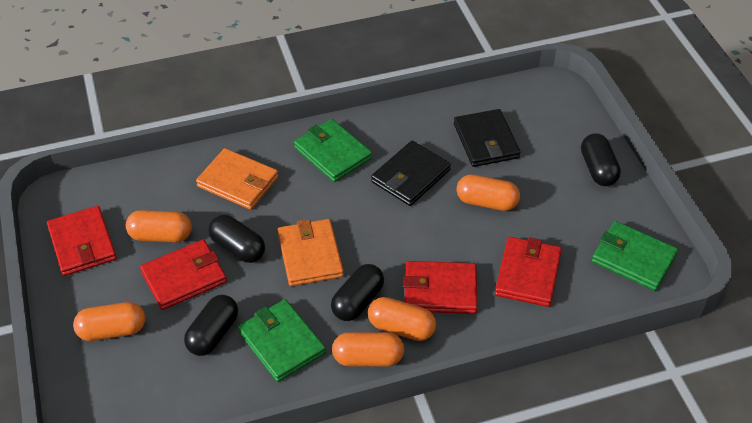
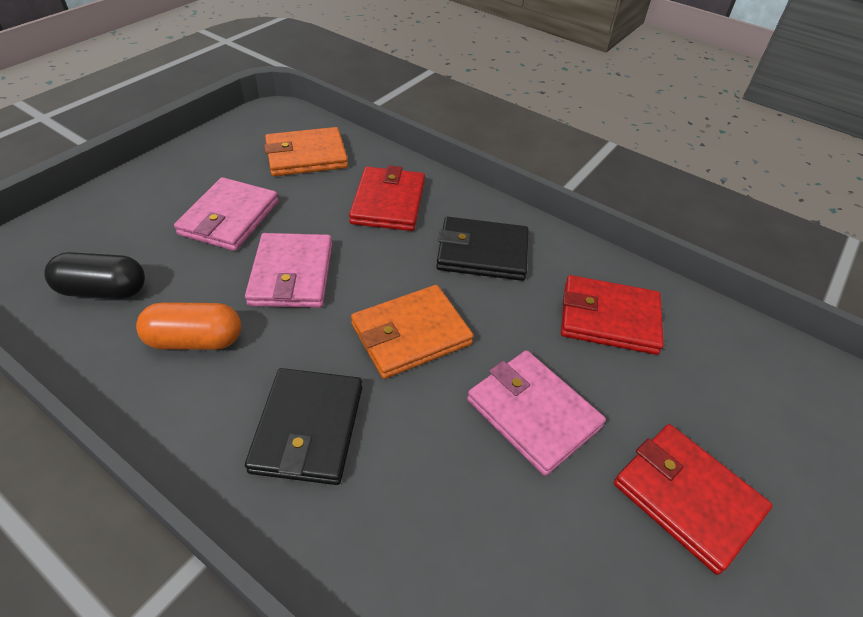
black capsule: 4 -> 1
green wallet: 3 -> 0
orange capsule: 5 -> 1
pink wallet: 0 -> 3
red wallet: 4 -> 3

